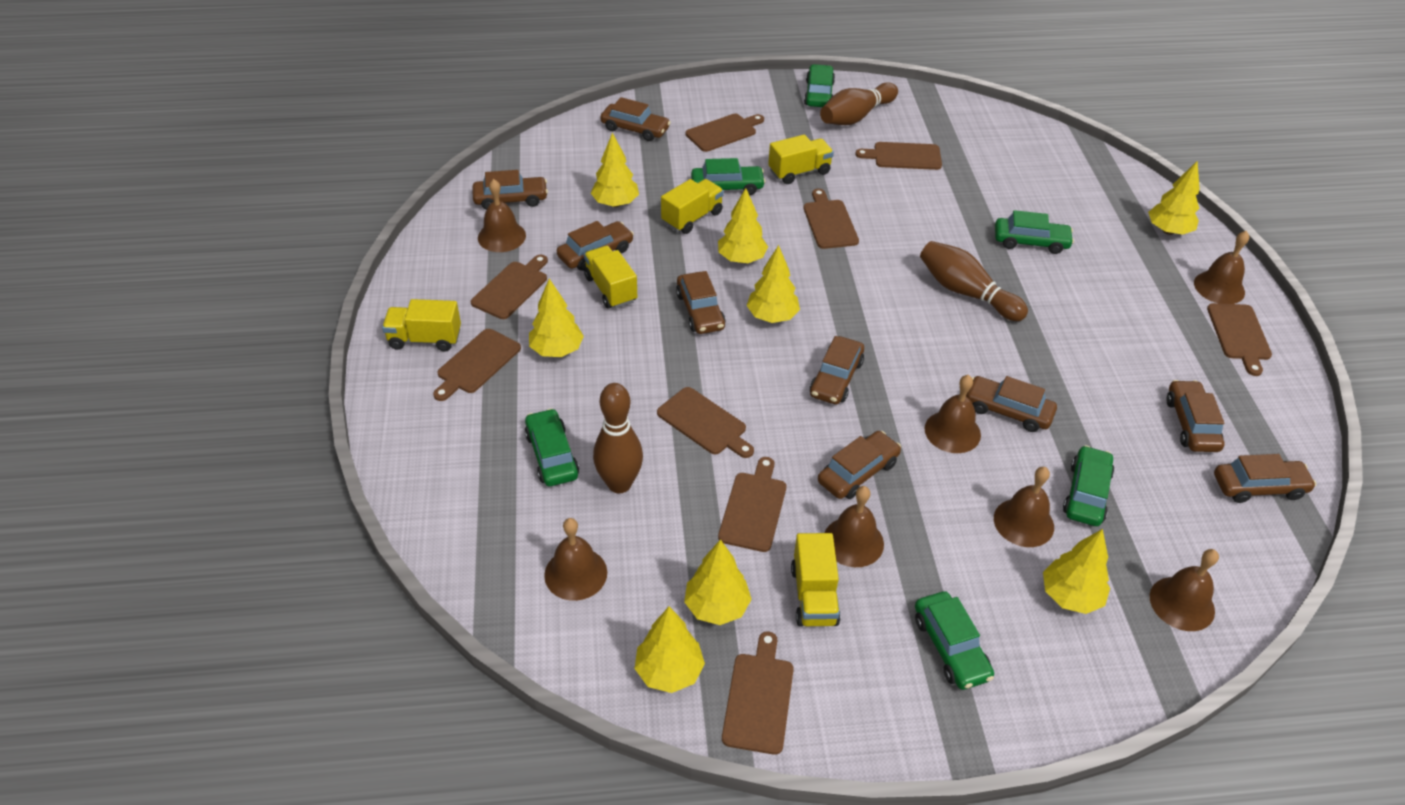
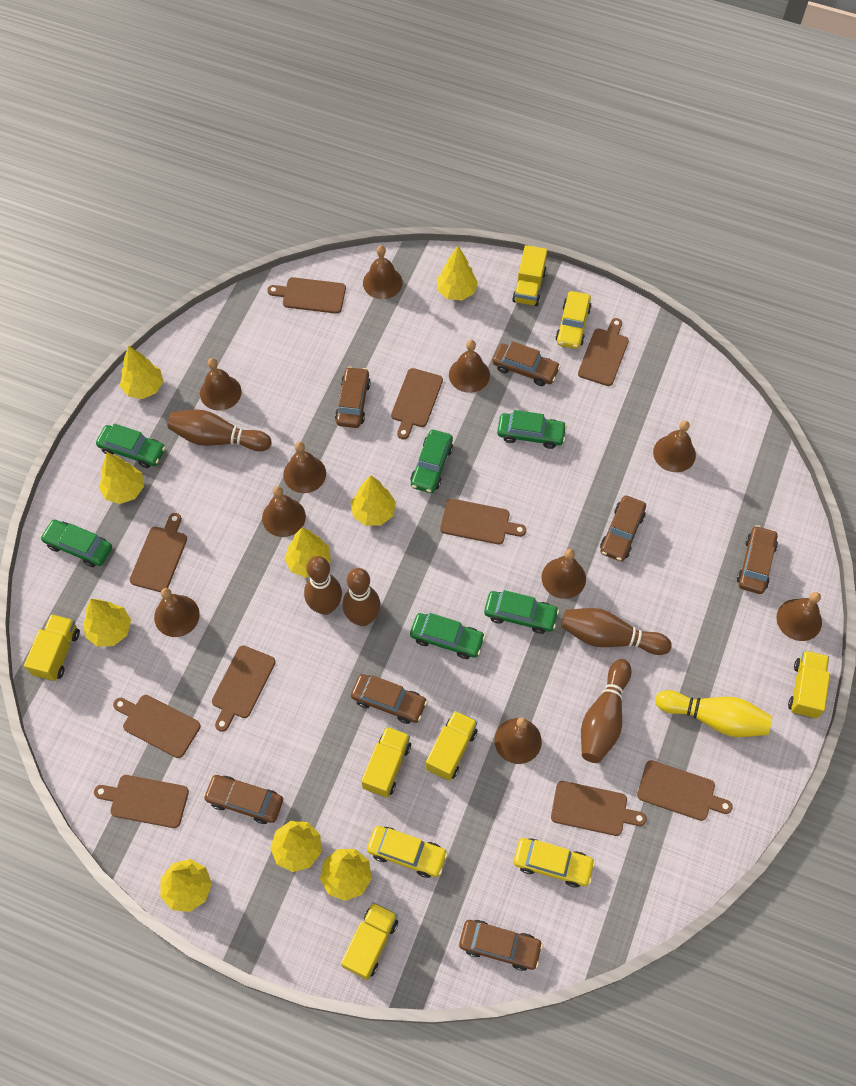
brown bell: 7 -> 10
brown bowling pin: 3 -> 5
brown car: 9 -> 7
brown cutting board: 9 -> 10
yellow bowling pin: 0 -> 1
yellow car: 0 -> 3
yellow tree: 8 -> 9
yellow truck: 5 -> 6

